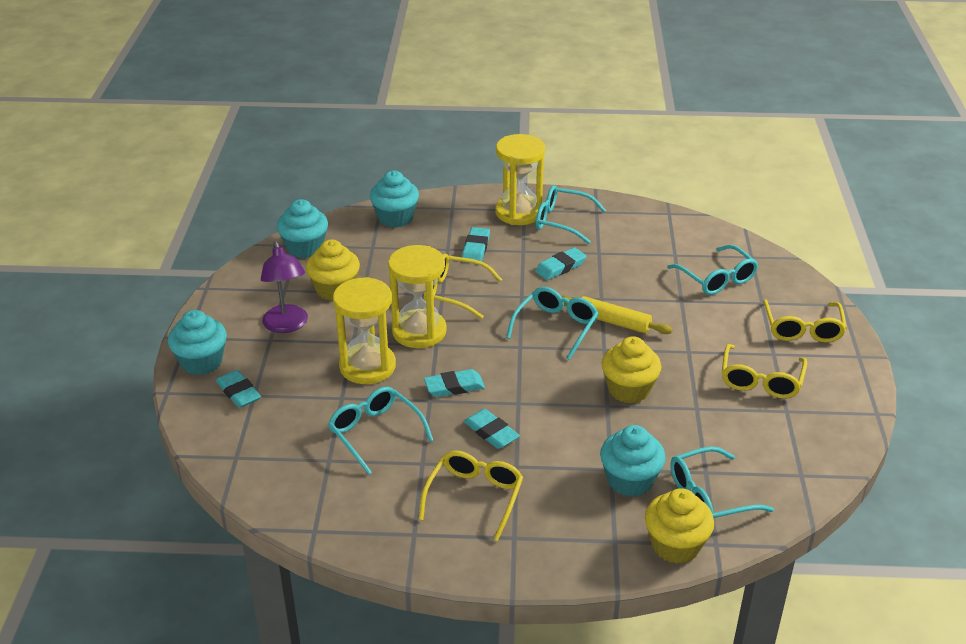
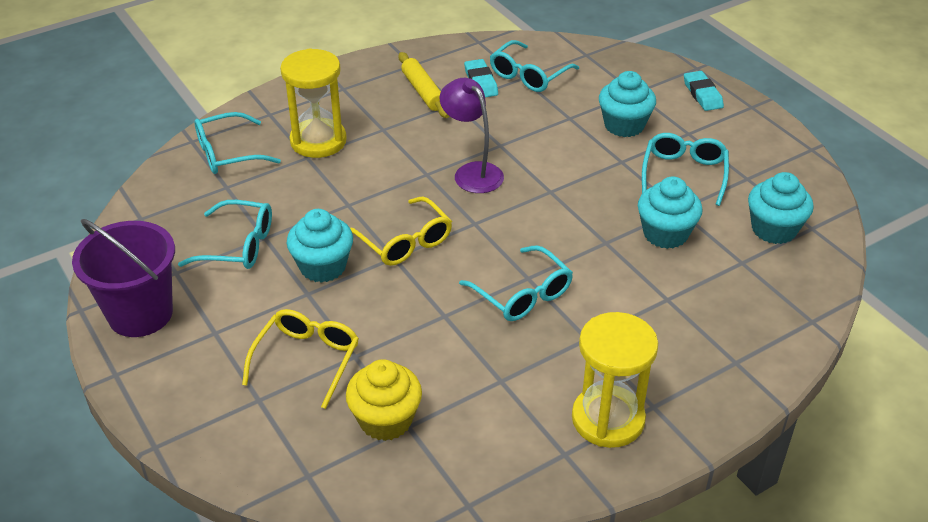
purple bucket: 0 -> 1
turquoise eraser: 5 -> 2
yellow cupcake: 3 -> 1
yellow glasses: 4 -> 2
yellow hourglass: 3 -> 2

